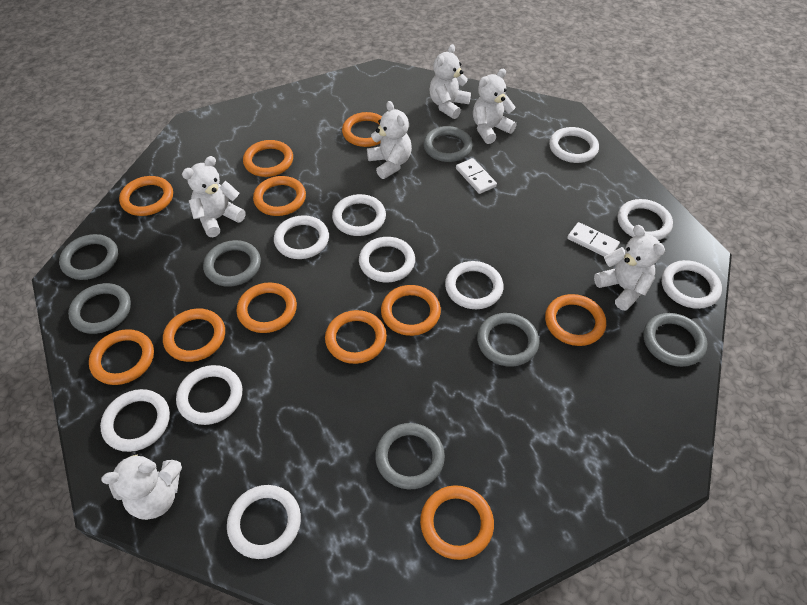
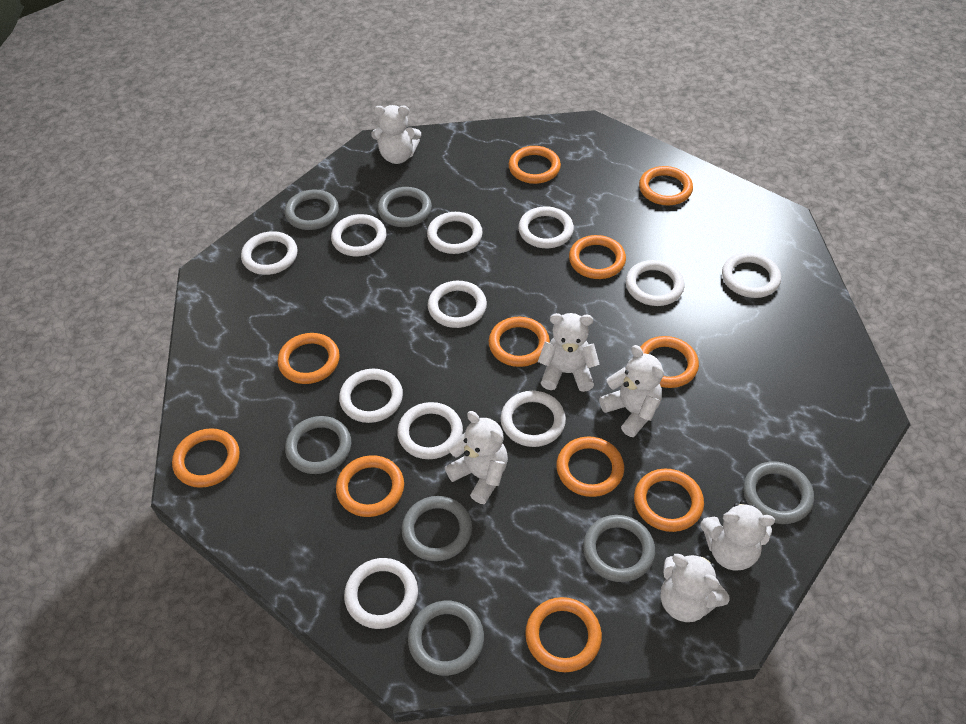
white domino: 2 -> 0
white ring: 10 -> 11

